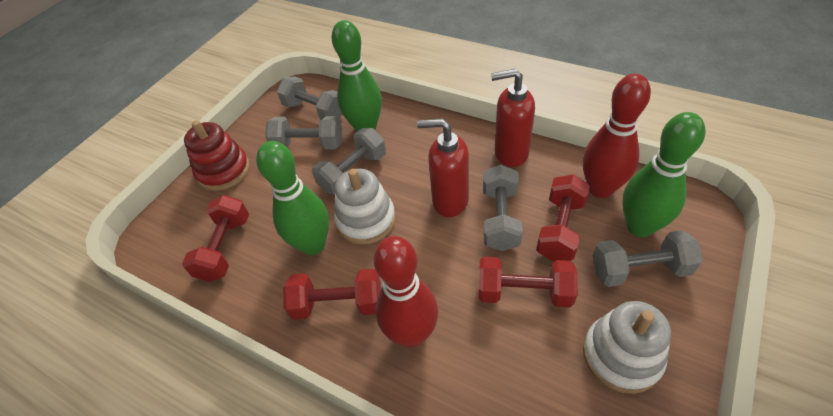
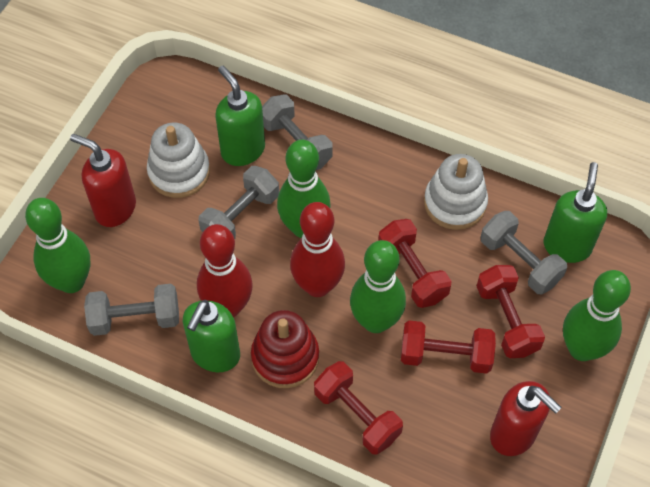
green bowling pin: 3 -> 4
green soap dispenser: 0 -> 3
grey dumbbell: 5 -> 4

